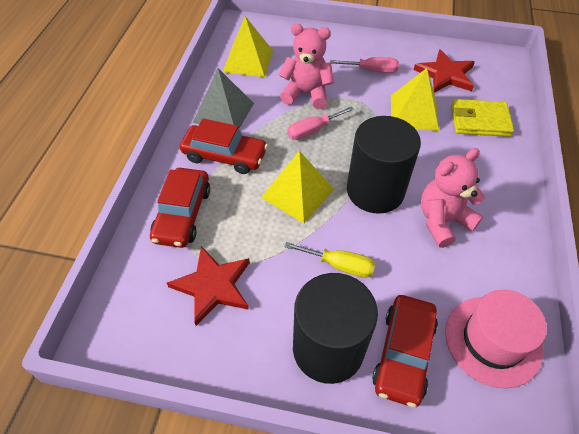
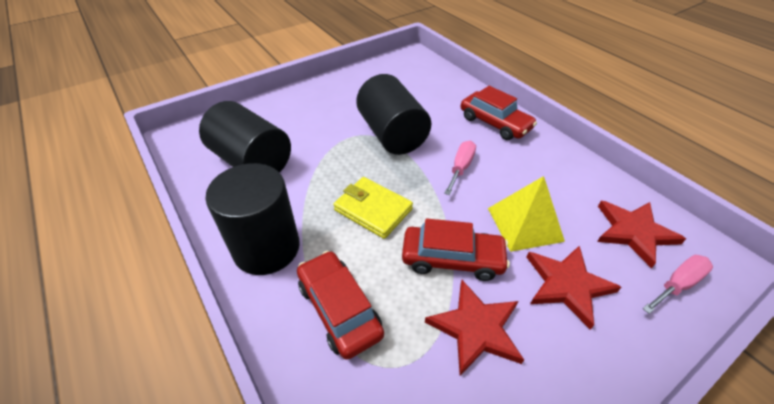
black cylinder: 2 -> 3
grey pyramid: 1 -> 0
pink hat: 1 -> 0
pink teddy bear: 2 -> 0
red star: 2 -> 3
yellow pyramid: 3 -> 1
yellow screwdriver: 1 -> 0

